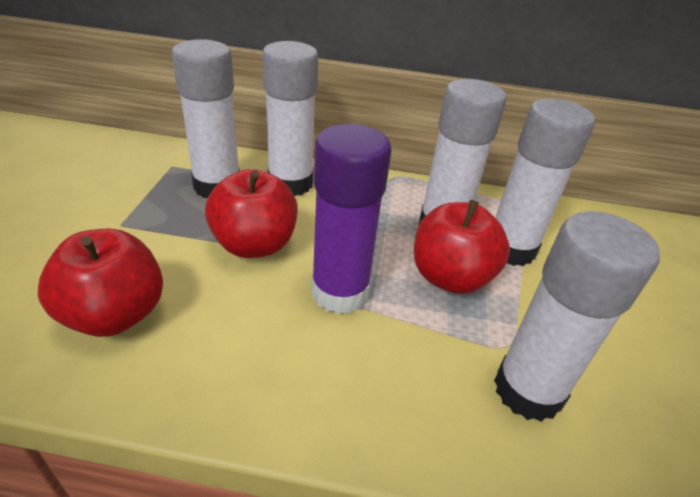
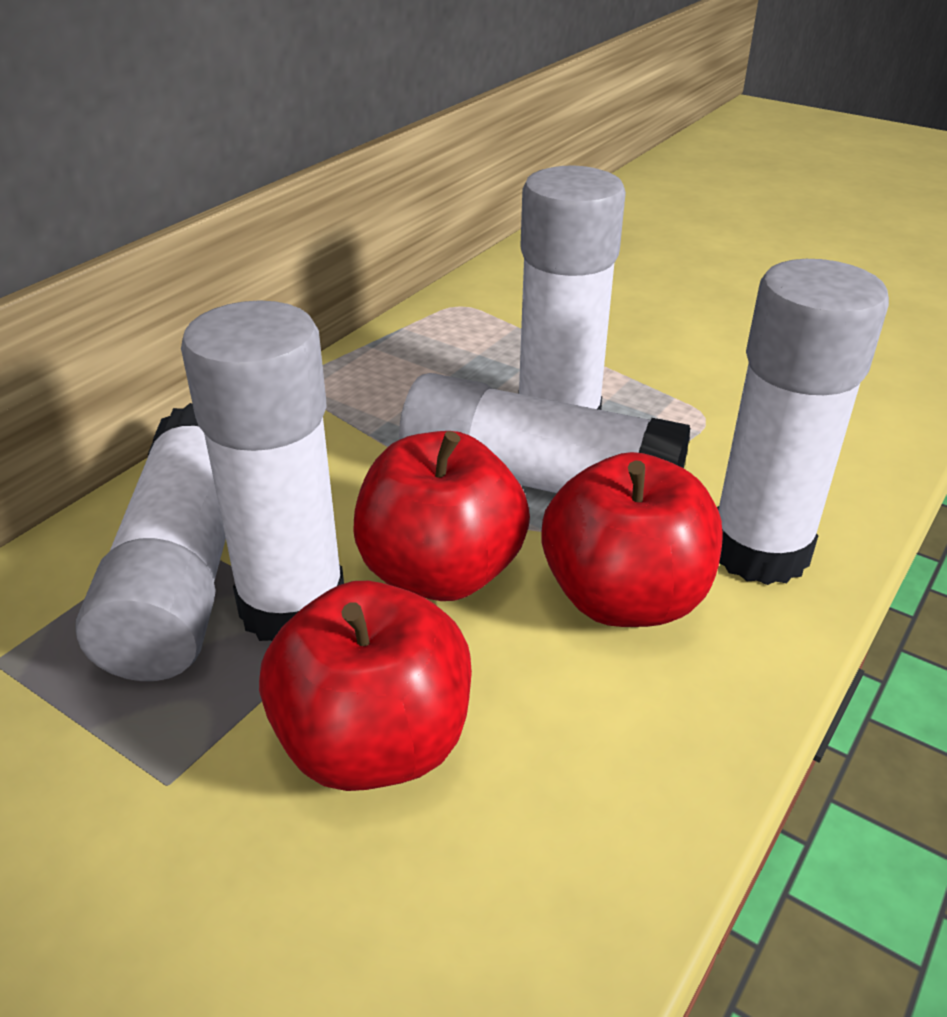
purple glue stick: 1 -> 0

